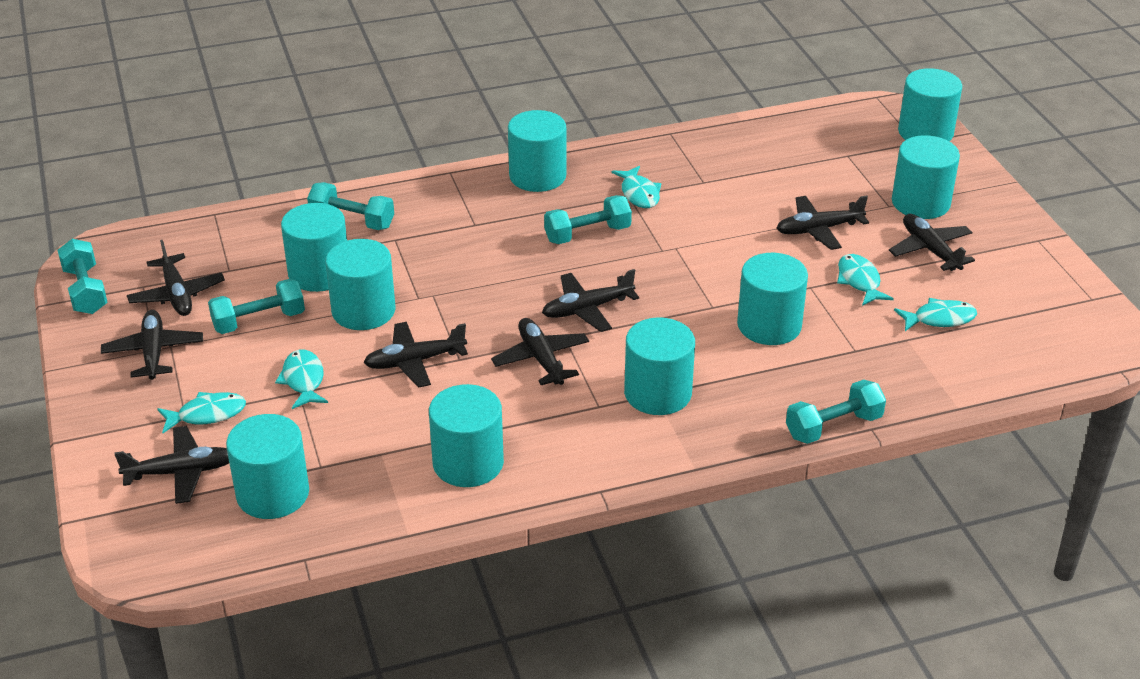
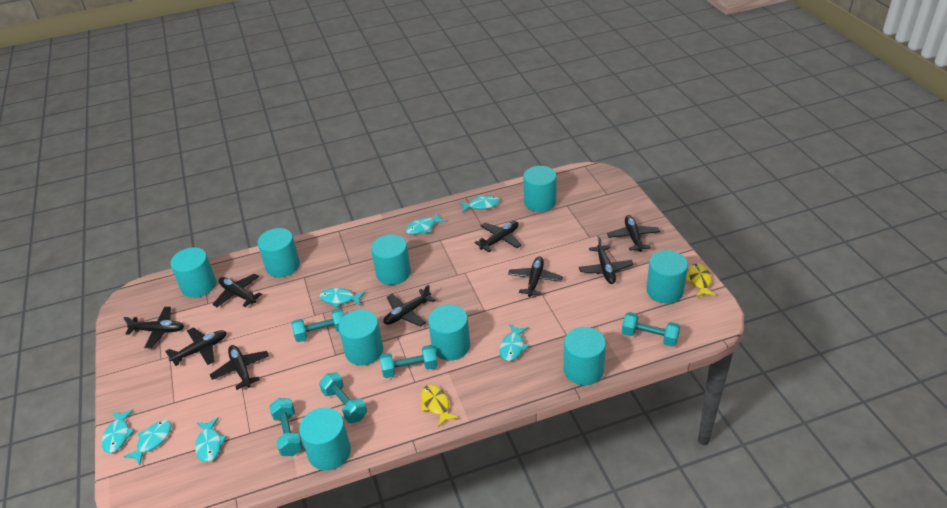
black plane: 8 -> 9
turquoise fish: 5 -> 7
yellow fish: 0 -> 2

